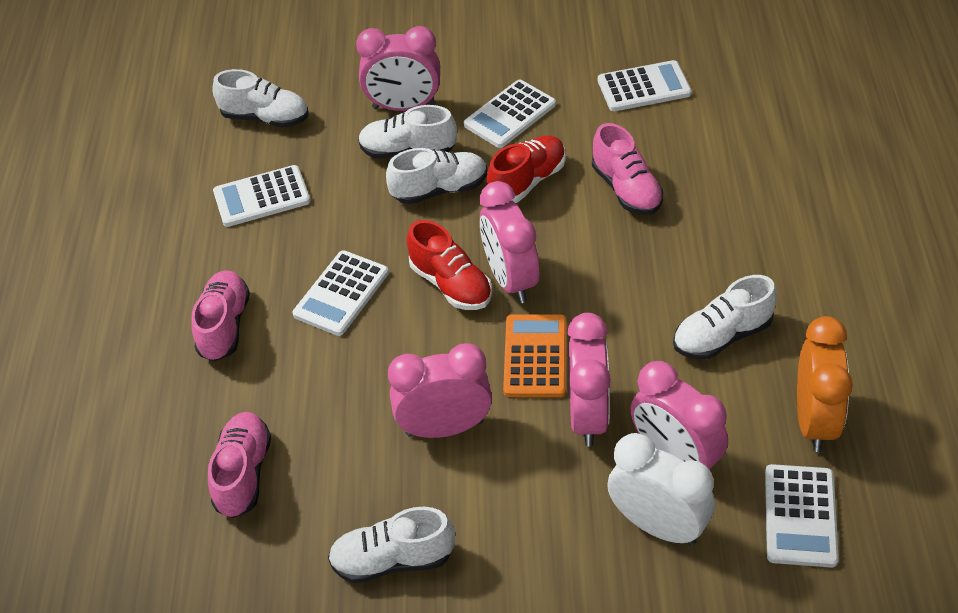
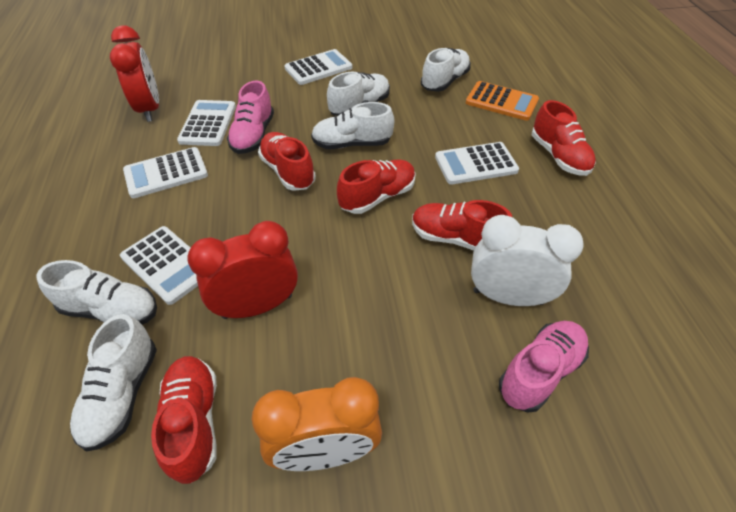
pink clock: 5 -> 0
pink shoe: 3 -> 2
red clock: 0 -> 2
red shoe: 2 -> 5

